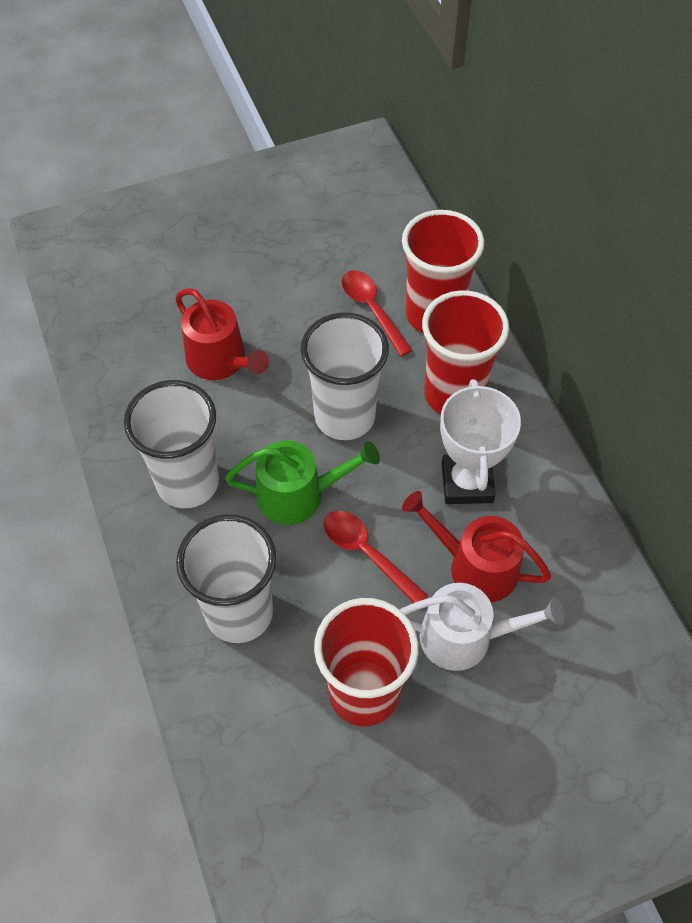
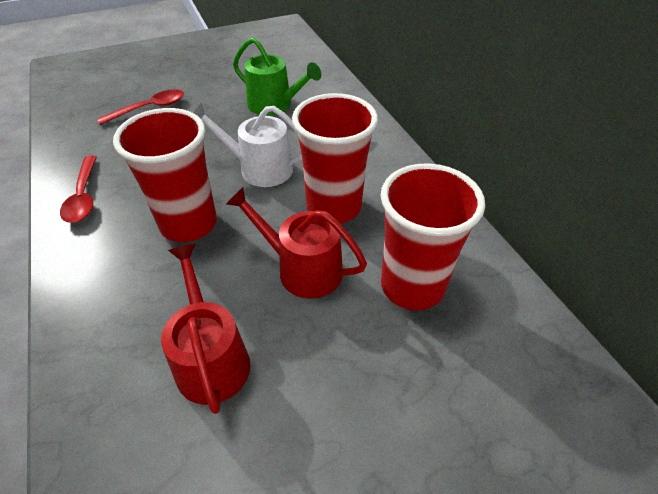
white cup: 3 -> 0
white trophy: 1 -> 0

